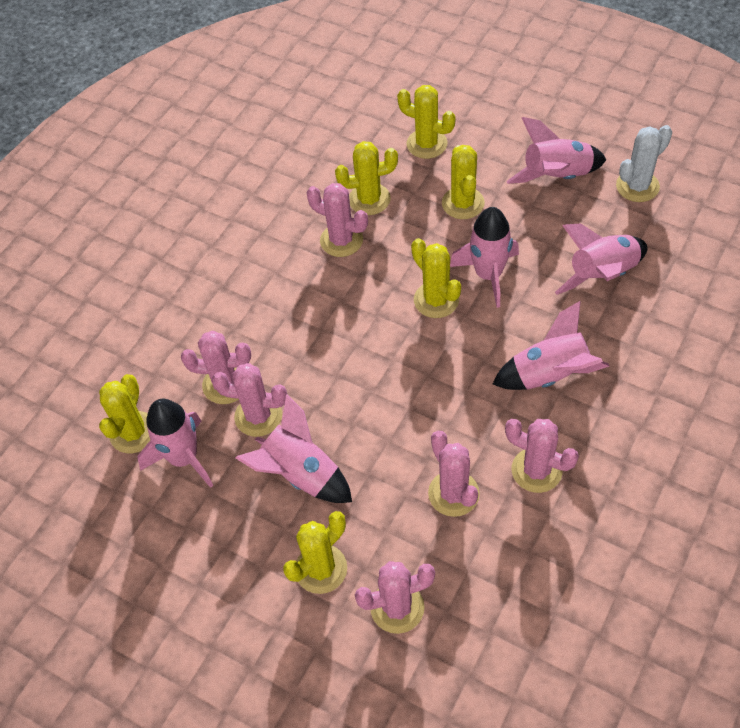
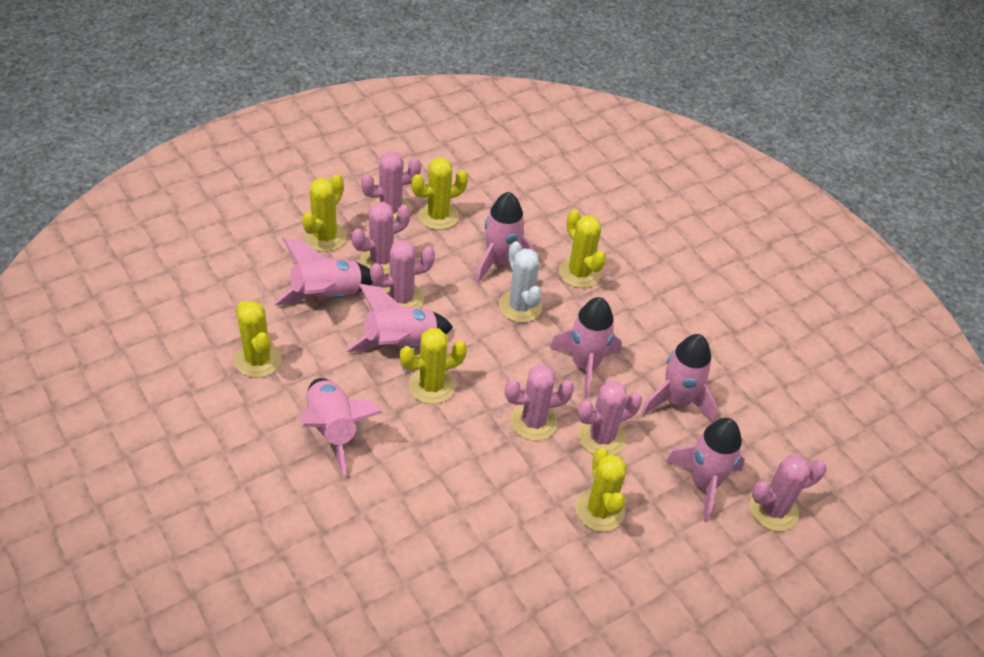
pink rocket: 6 -> 7

